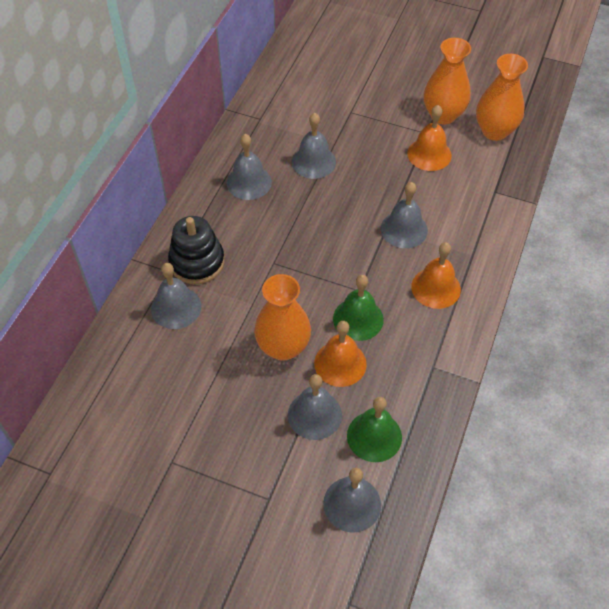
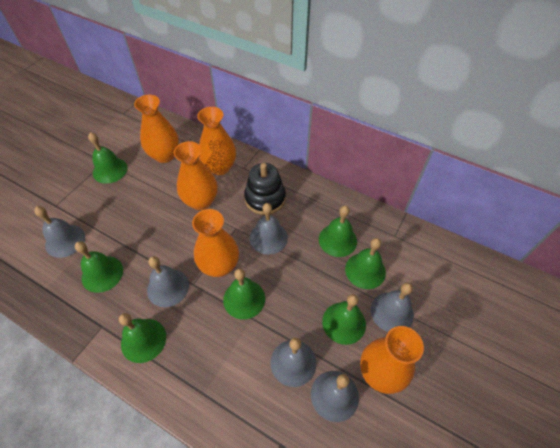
green bell: 2 -> 7
orange bell: 3 -> 0
orange vase: 3 -> 5

